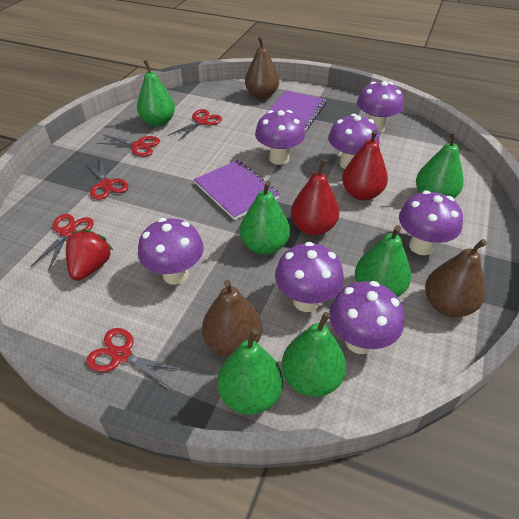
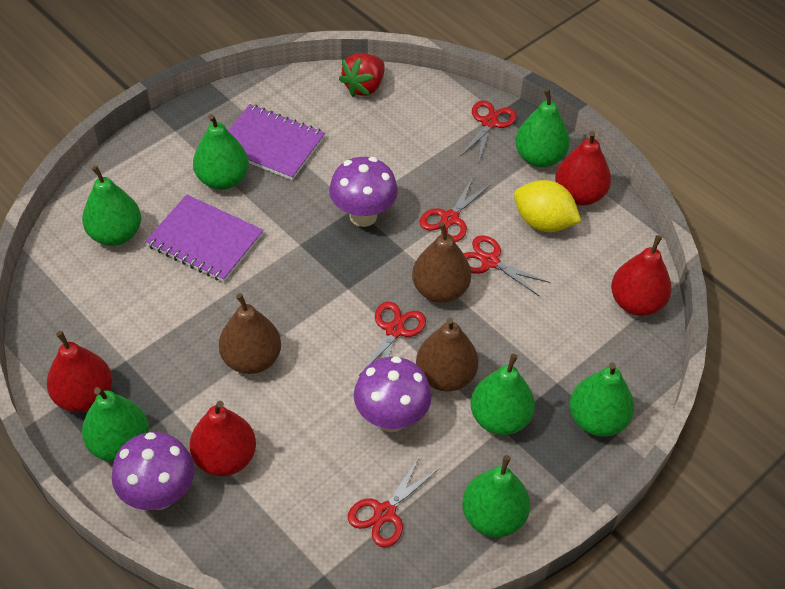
green pear: 6 -> 7
purple mushroom: 7 -> 3
red pear: 2 -> 4
yellow lemon: 0 -> 1

